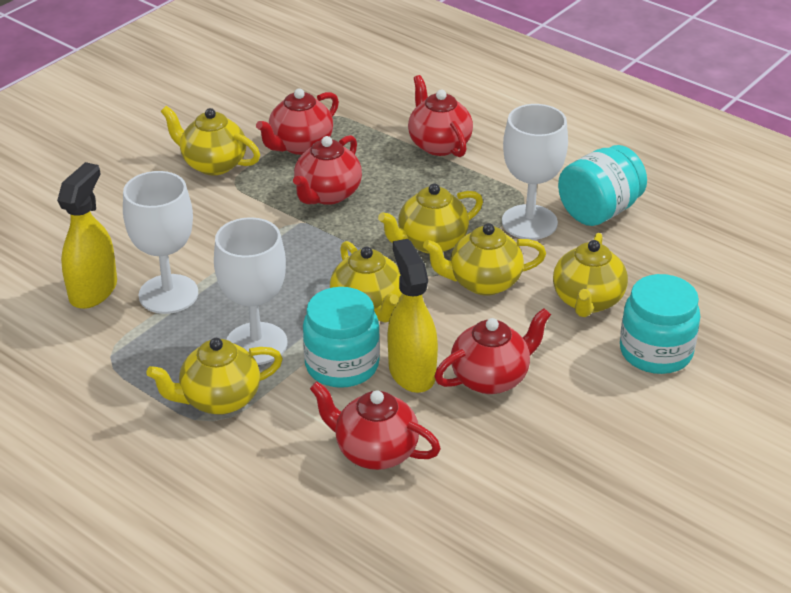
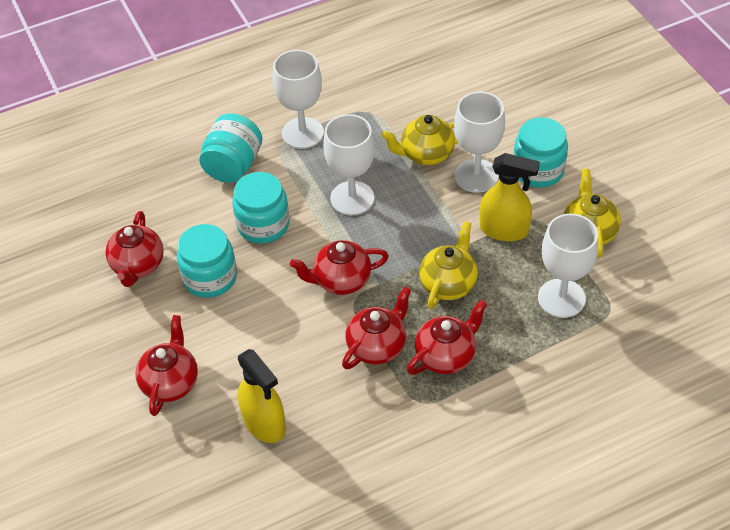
turquoise jar: 3 -> 4
white goblet: 3 -> 4
yellow teapot: 6 -> 3

